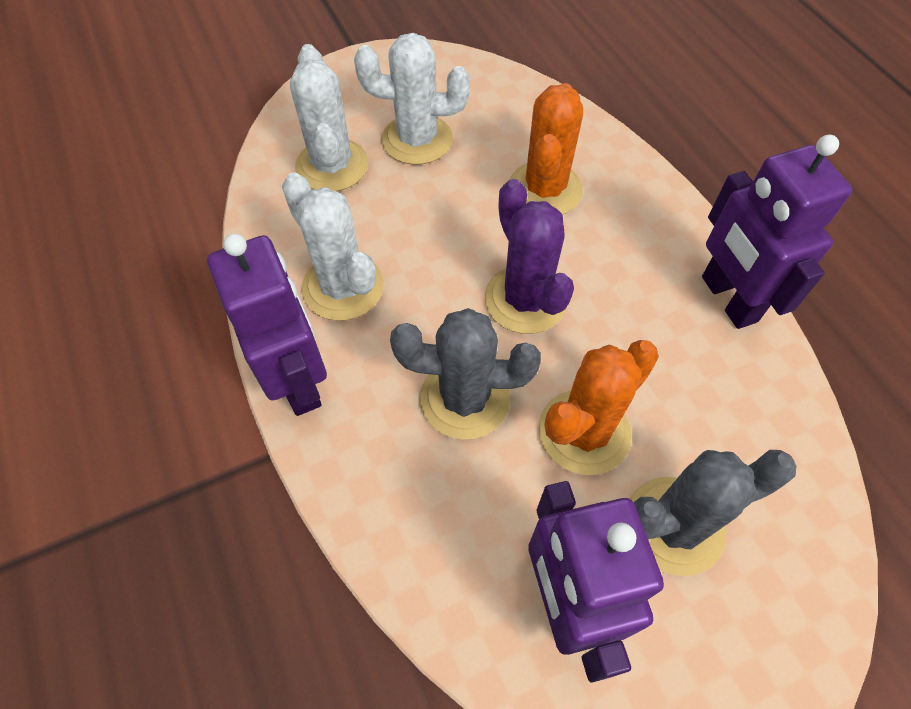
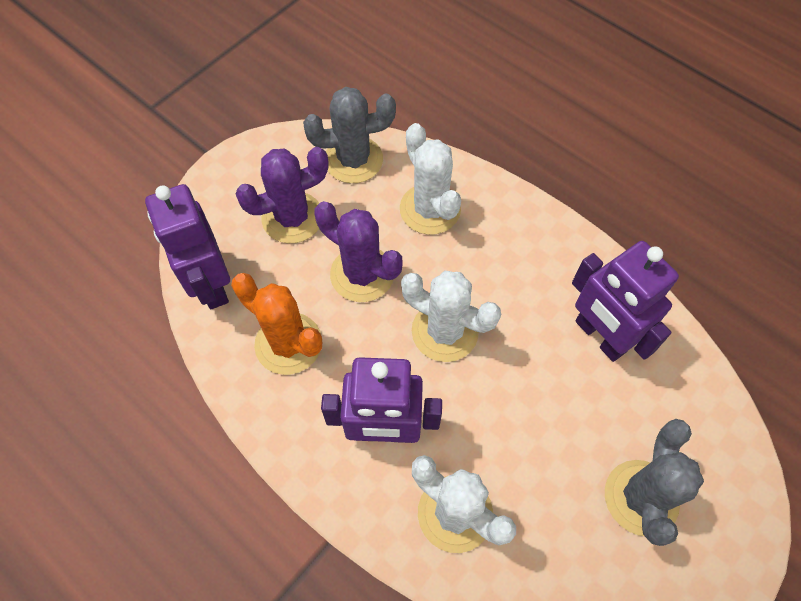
orange cactus: 2 -> 1
purple cactus: 1 -> 2

